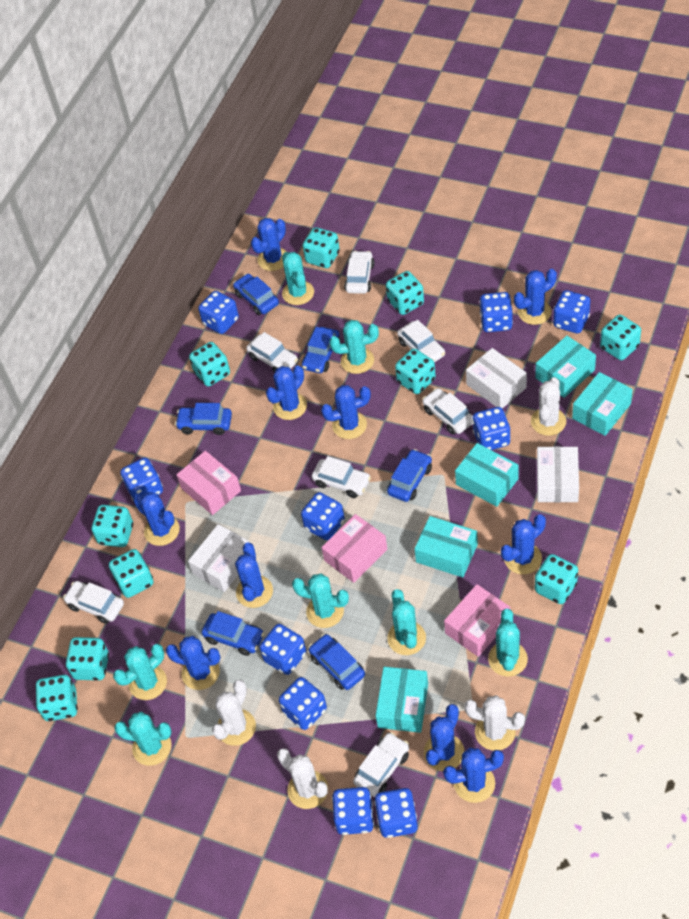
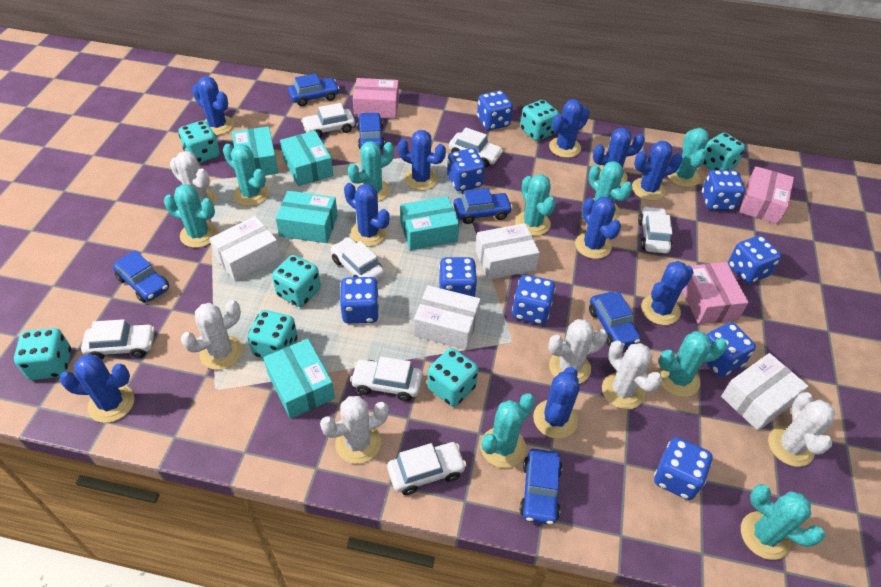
blue dice: 10 -> 9
turquoise cactus: 7 -> 9
turquoise dice: 10 -> 7
white box: 3 -> 4
white cactus: 4 -> 6

